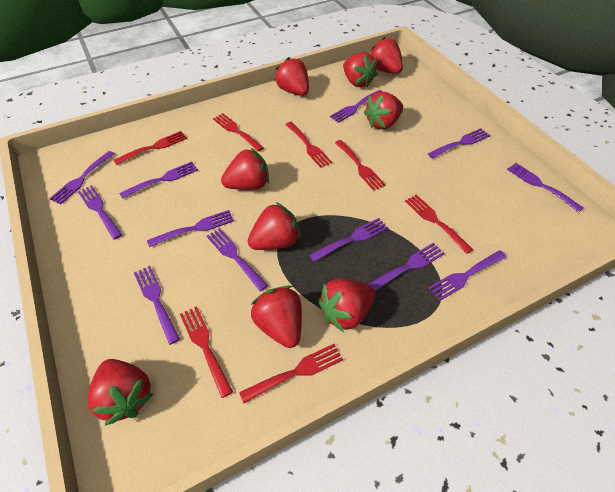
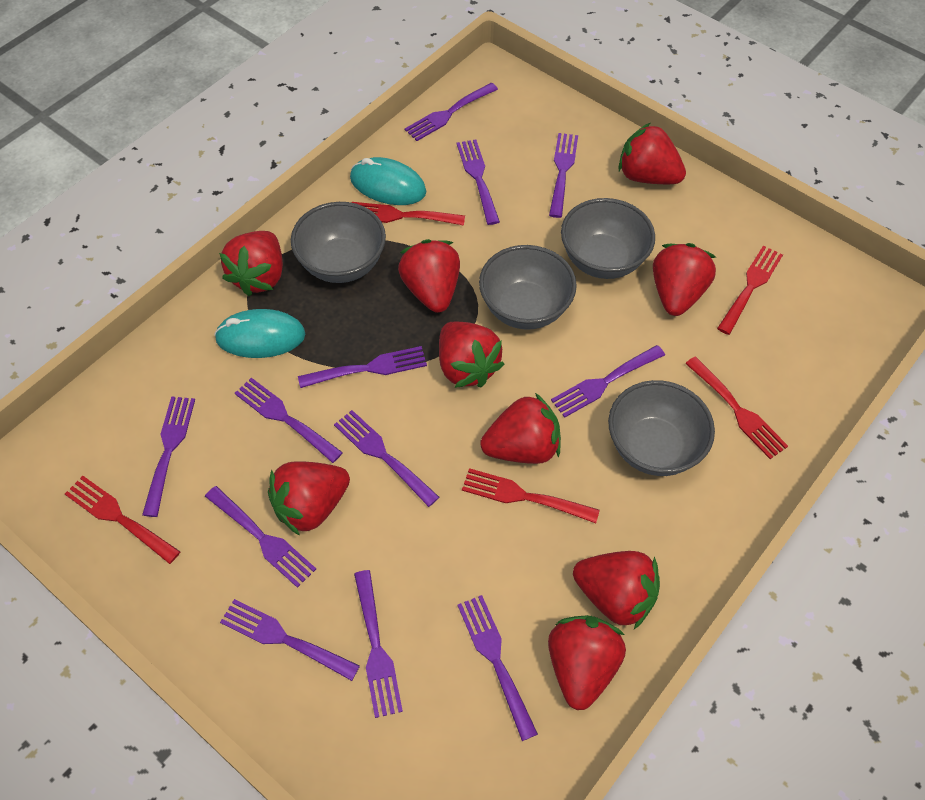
grey bowl: 0 -> 4
red fork: 7 -> 5
turquoise mouse: 0 -> 2

